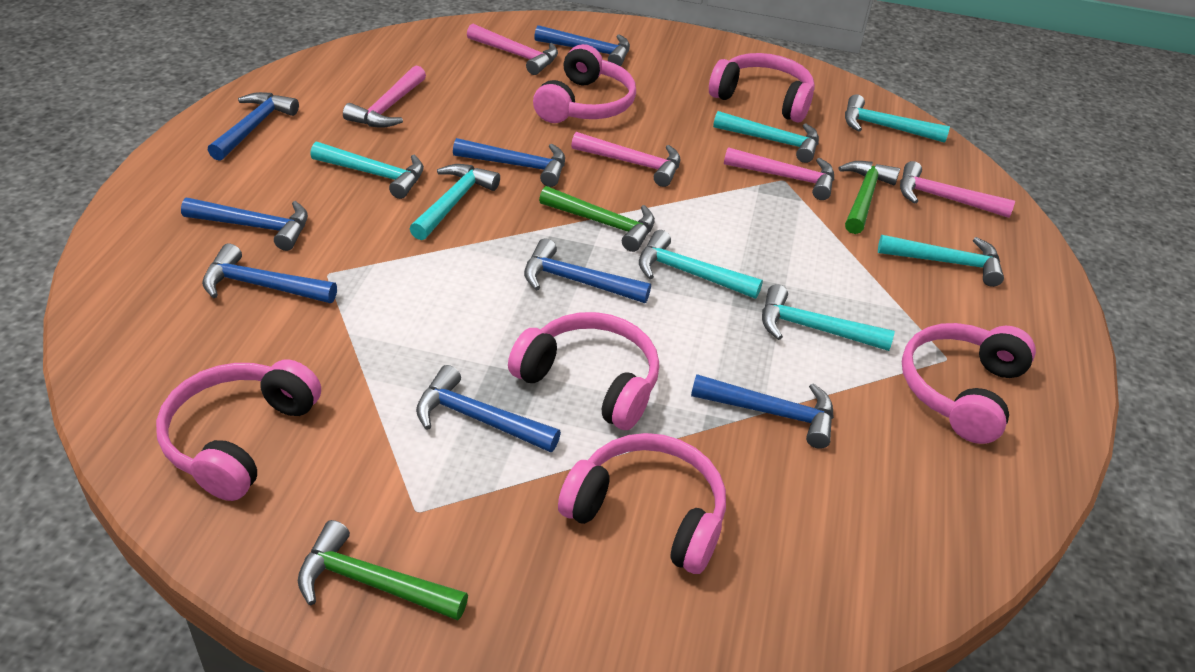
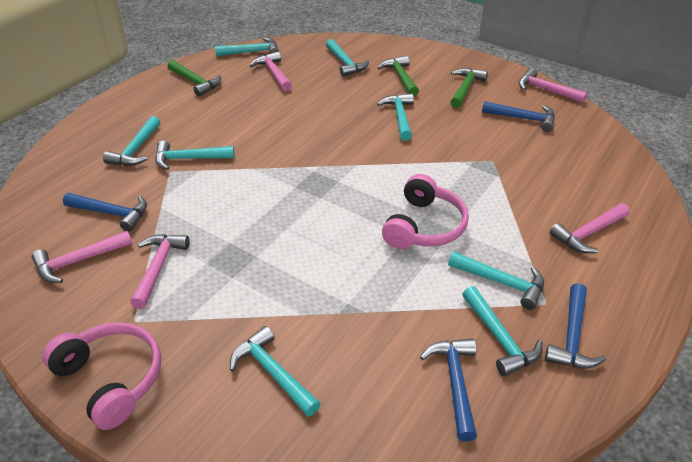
blue hammer: 8 -> 4
pink headphones: 6 -> 2
turquoise hammer: 7 -> 8

